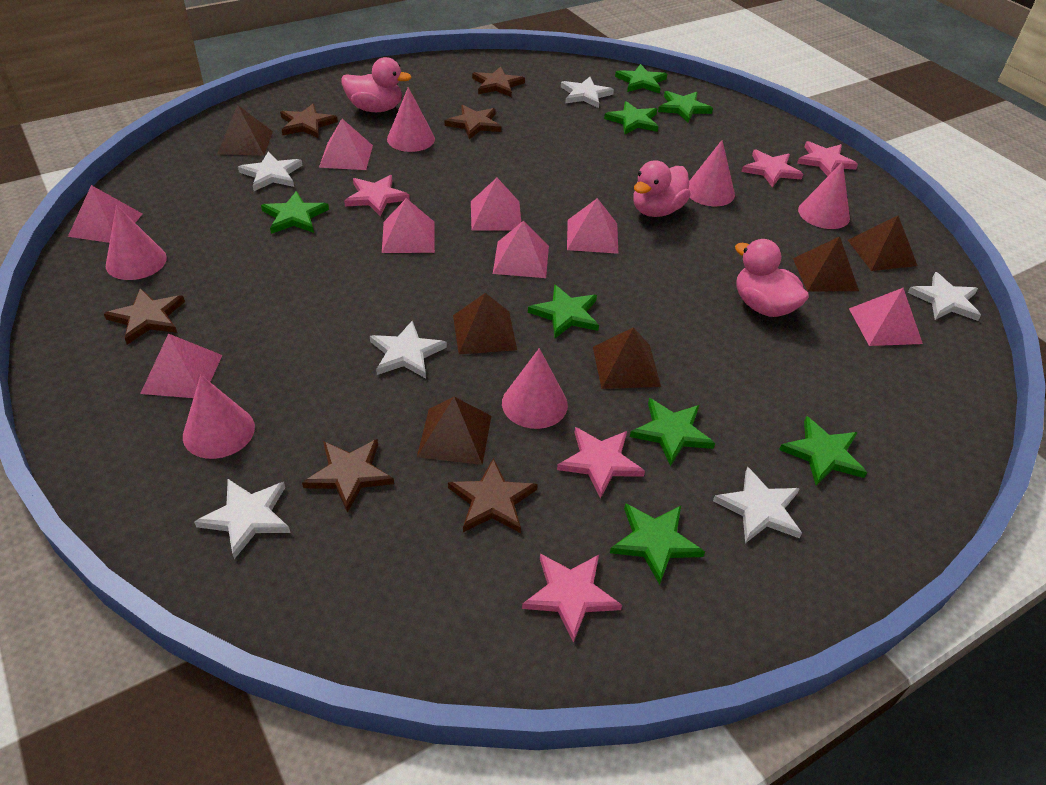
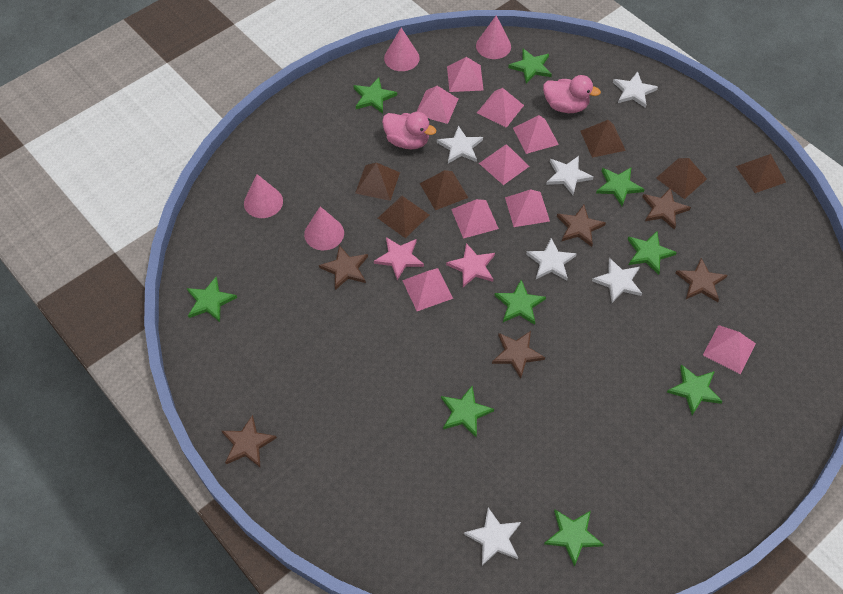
green star: 8 -> 9
pink cone: 6 -> 4
pink duck: 3 -> 2
pink pyramid: 8 -> 9
pink star: 5 -> 2

